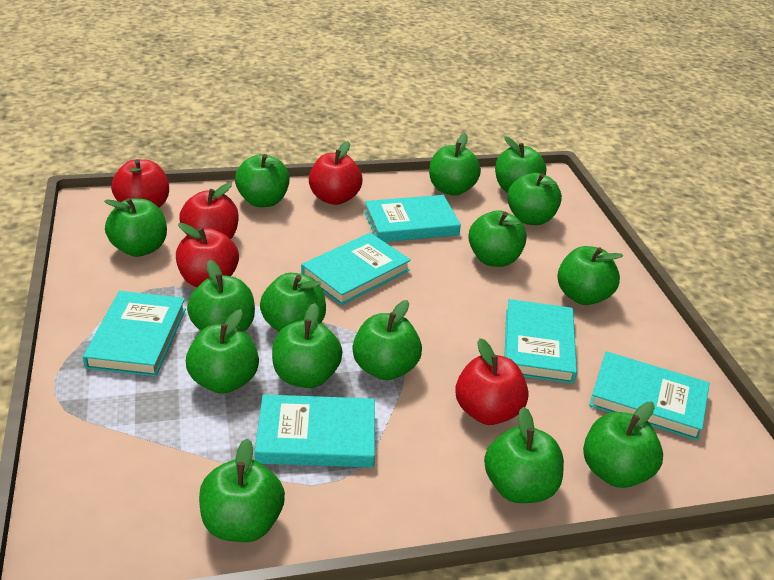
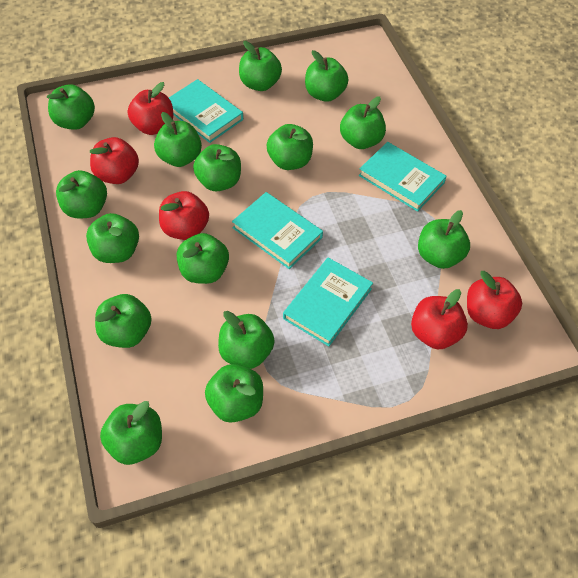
turquoise book: 6 -> 4

